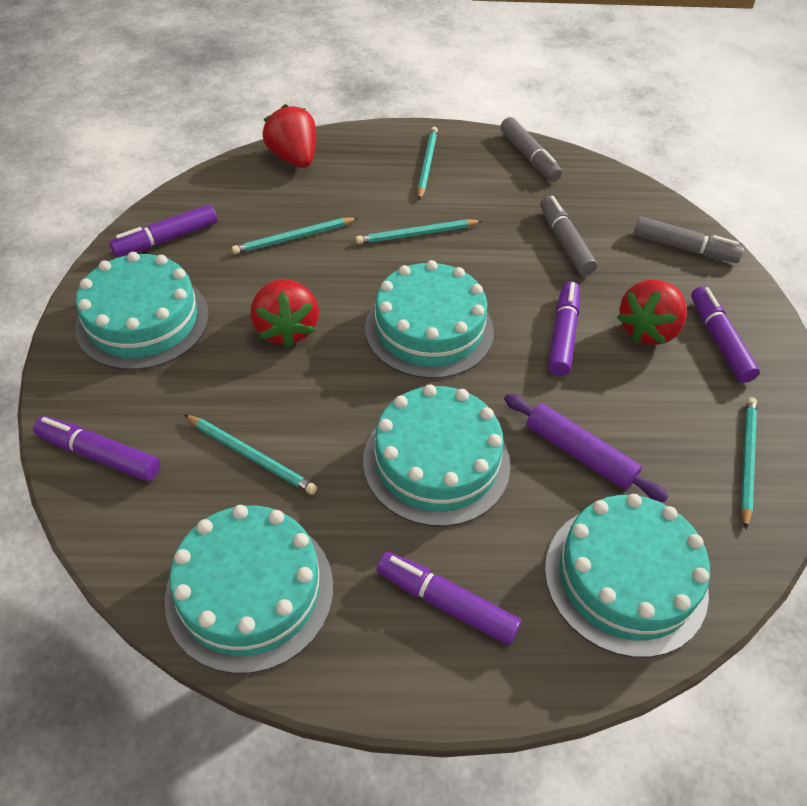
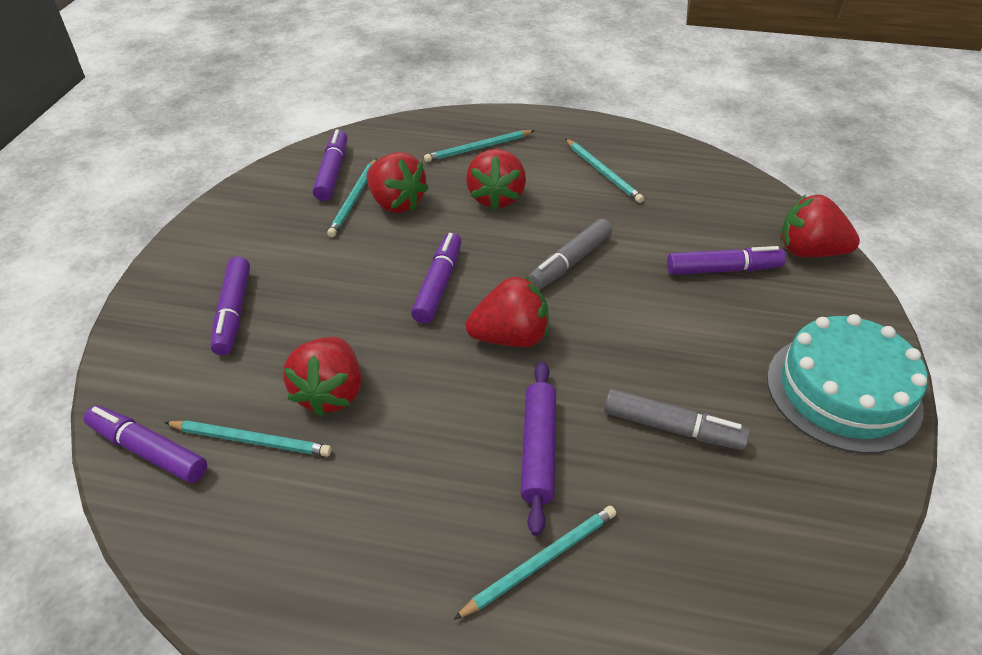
grey marker: 3 -> 2
red strawberry: 3 -> 5
turquoise cake: 5 -> 1

